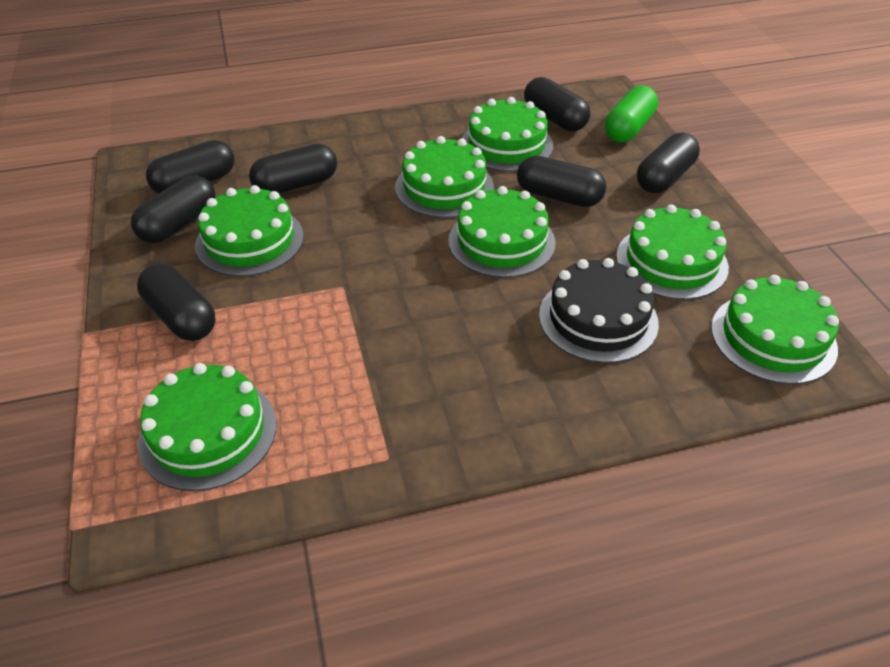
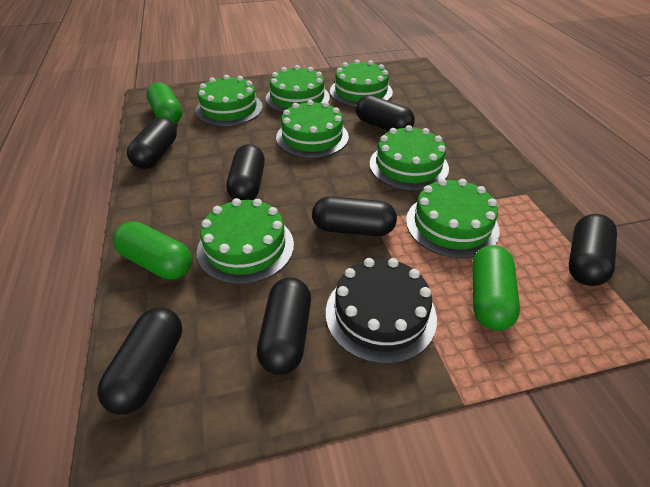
green capsule: 1 -> 3

